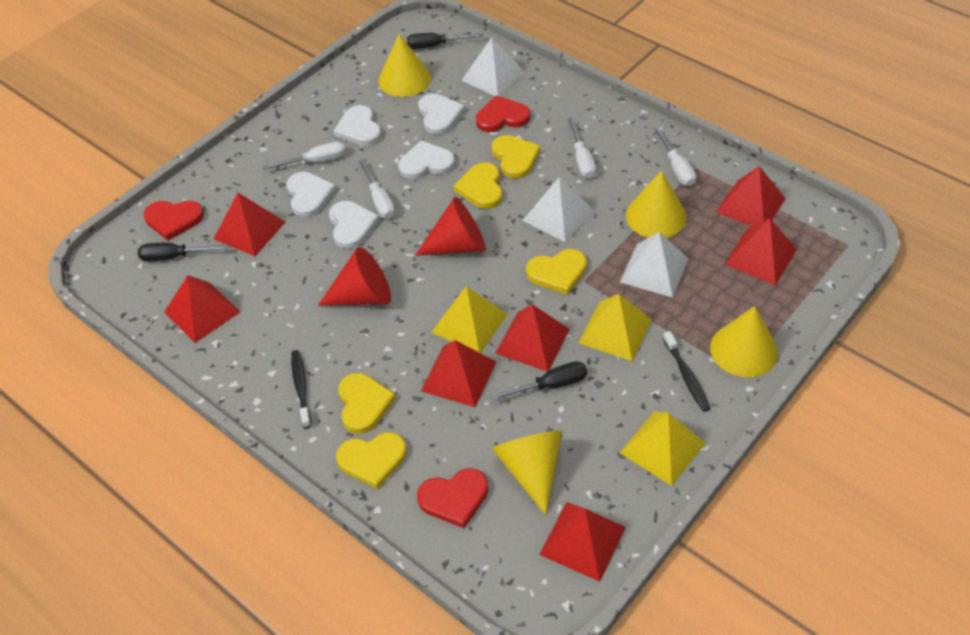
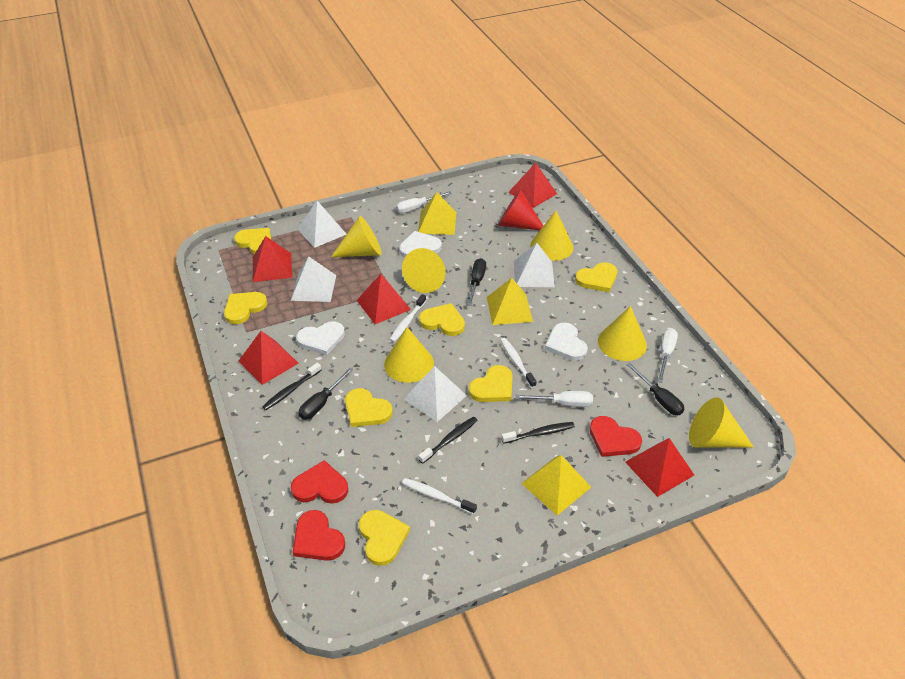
black toothbrush: 2 -> 3
red cone: 2 -> 1
red pyramid: 7 -> 5
white heart: 5 -> 3
white pyramid: 3 -> 4
white screwdriver: 4 -> 3
white toothbrush: 0 -> 3
yellow cone: 4 -> 6
yellow heart: 5 -> 7

